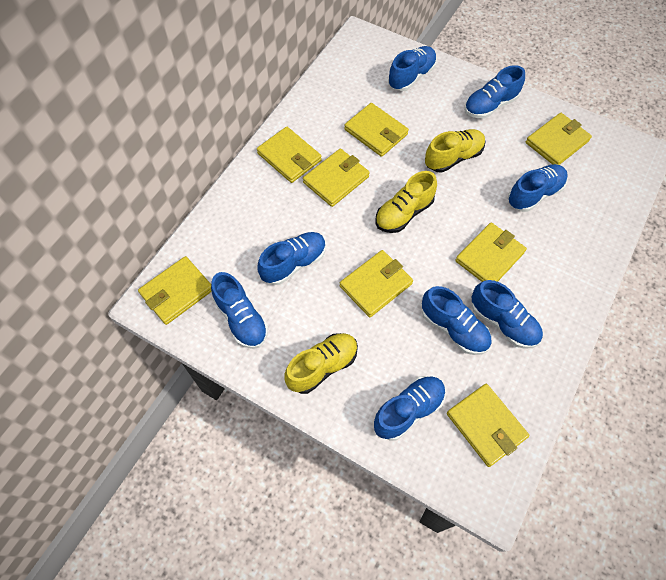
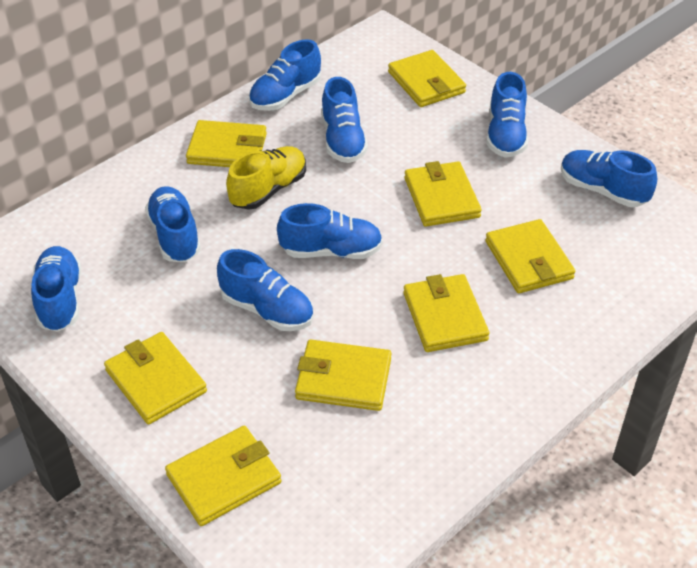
yellow shoe: 3 -> 1

